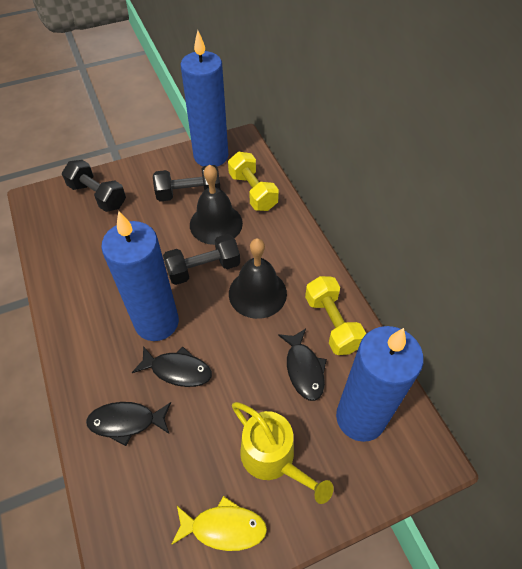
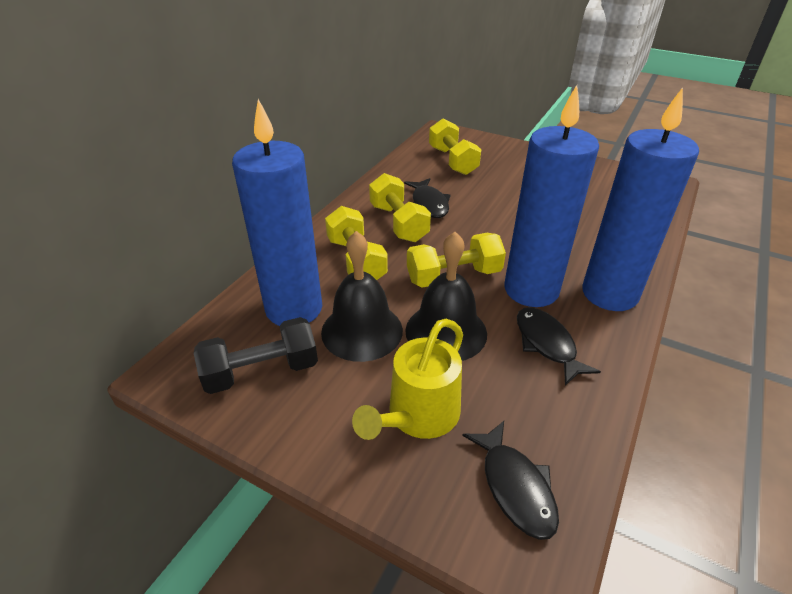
black dumbbell: 3 -> 1
yellow dumbbell: 2 -> 4
yellow fish: 1 -> 0

